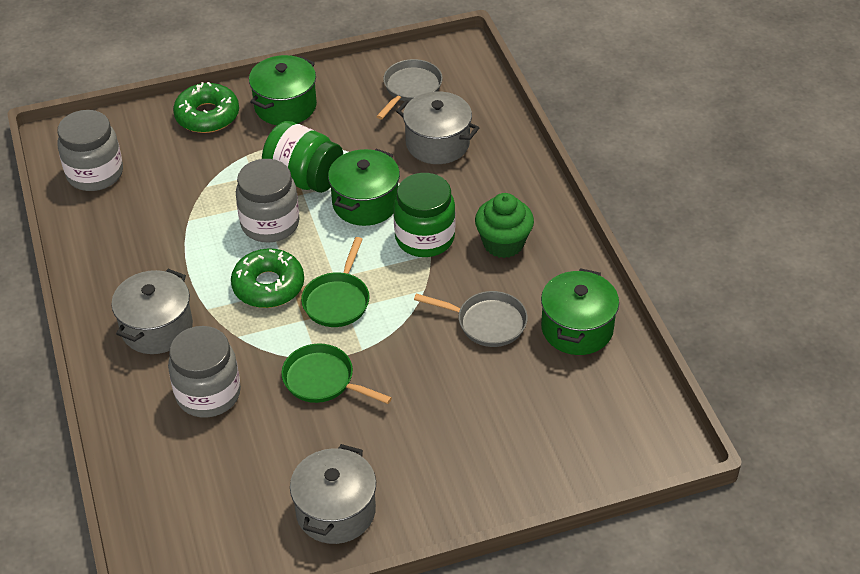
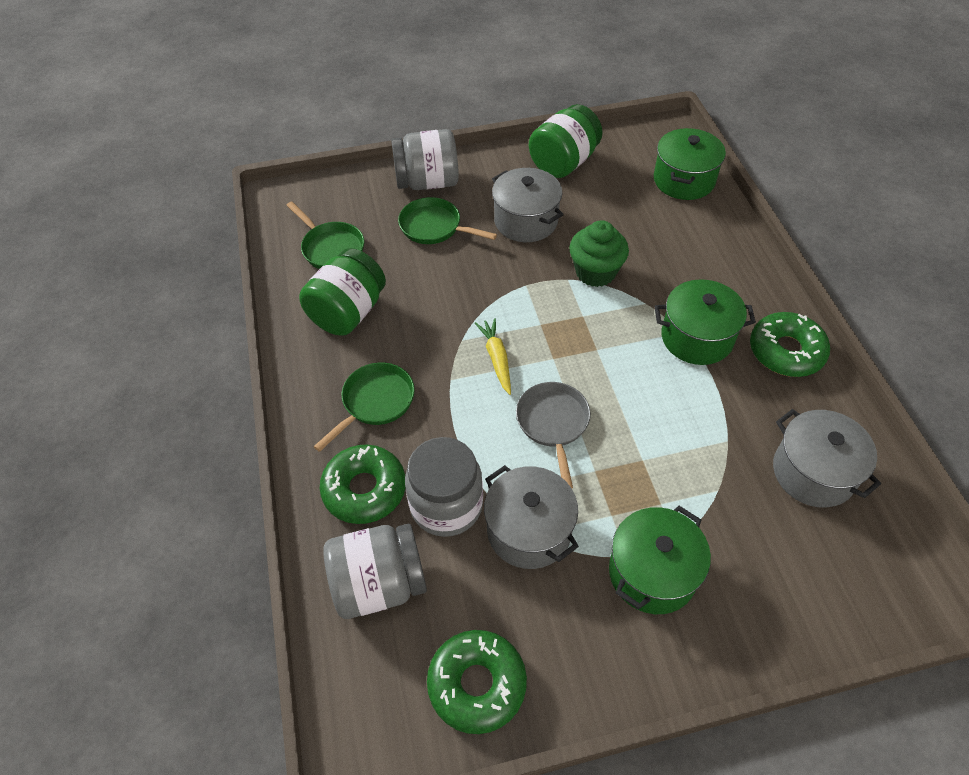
green donut: 2 -> 3
green pan: 2 -> 3
grey pan: 2 -> 1
yellow carrot: 0 -> 1

